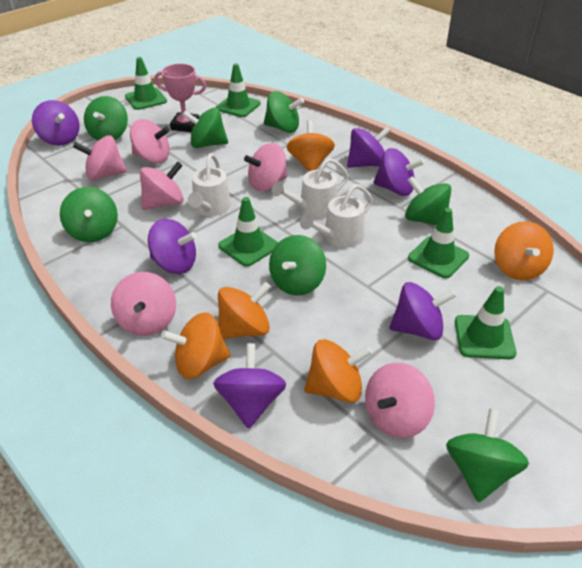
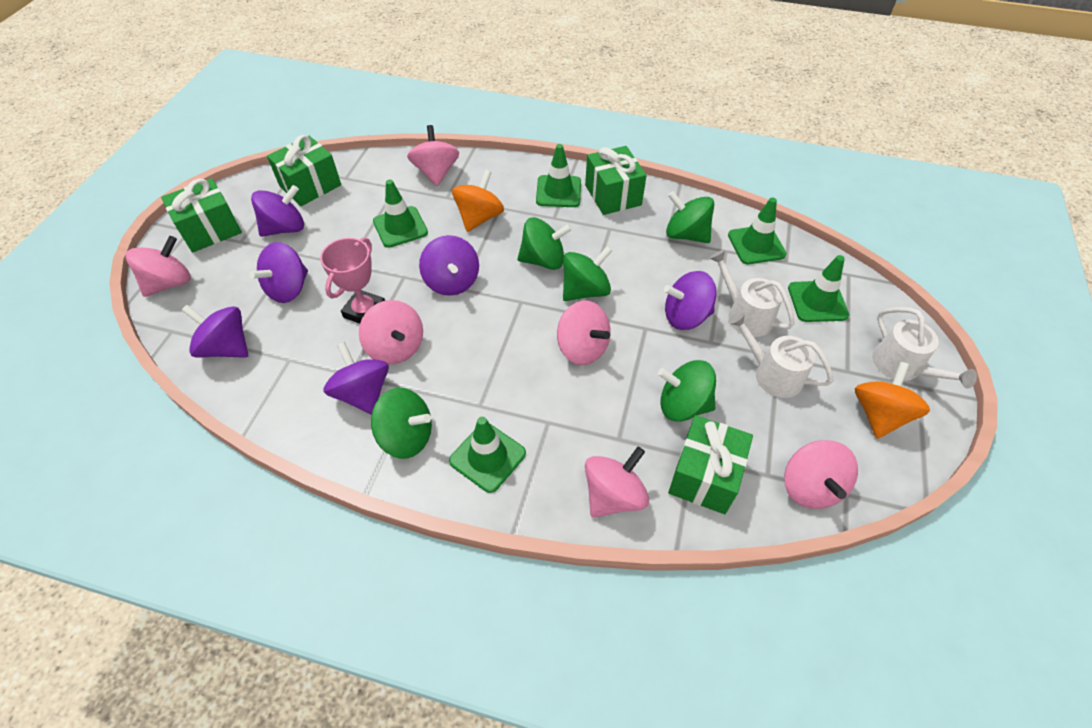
green gift: 0 -> 4
green spinning top: 7 -> 5
orange spinning top: 5 -> 2

